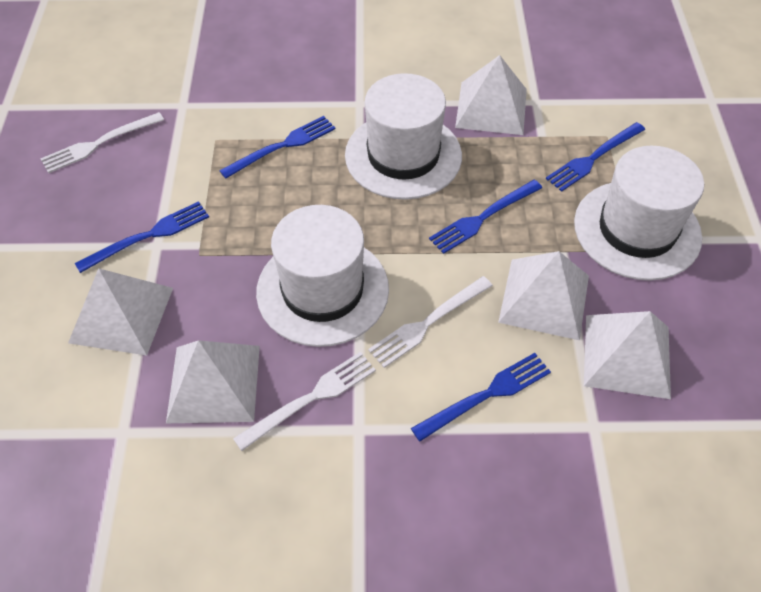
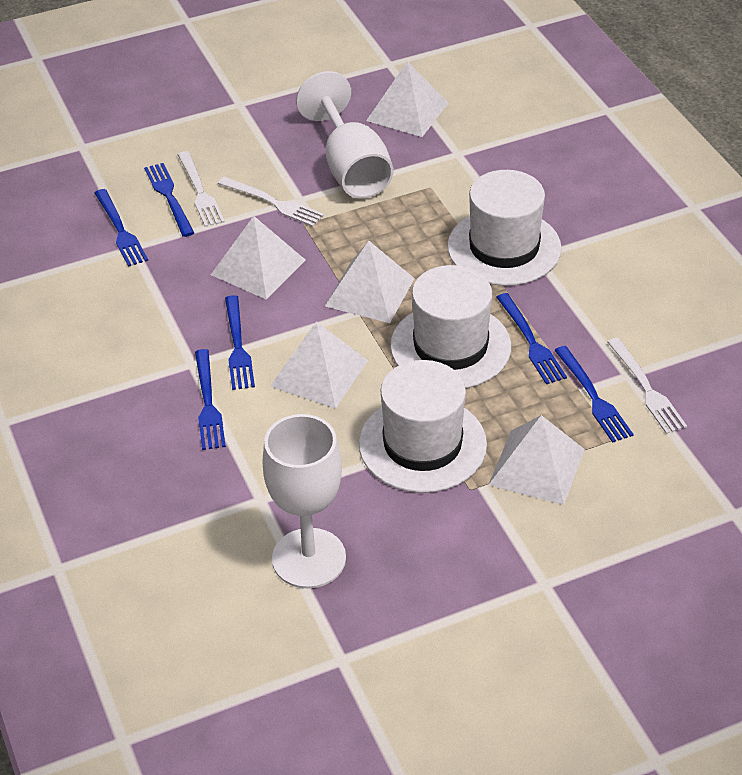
blue fork: 5 -> 6
white goblet: 0 -> 2

